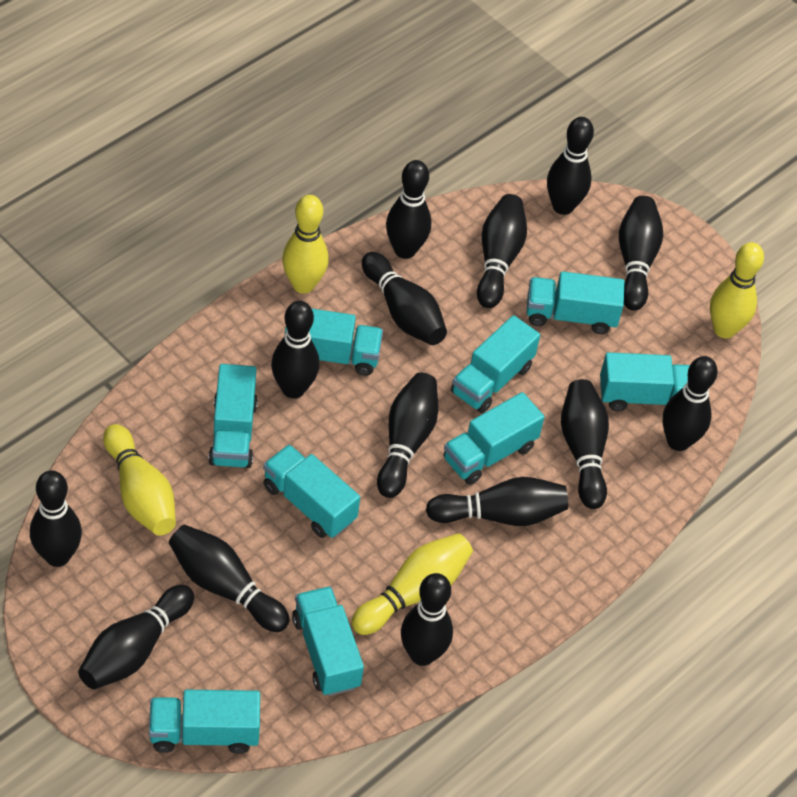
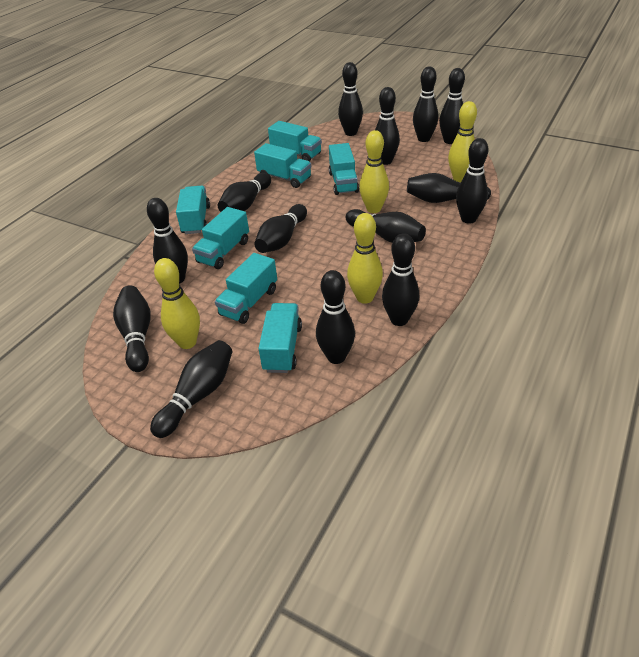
turquoise truck: 9 -> 7

